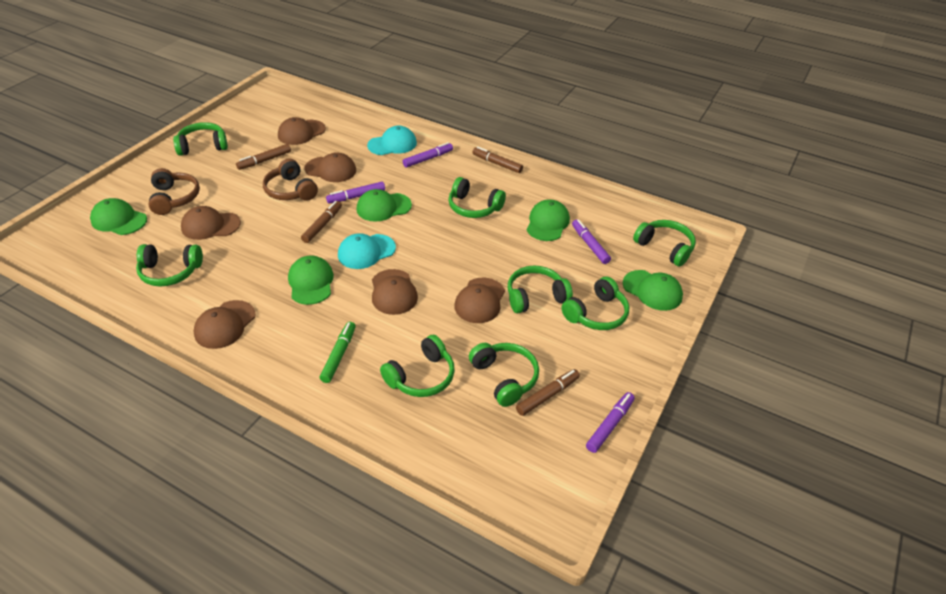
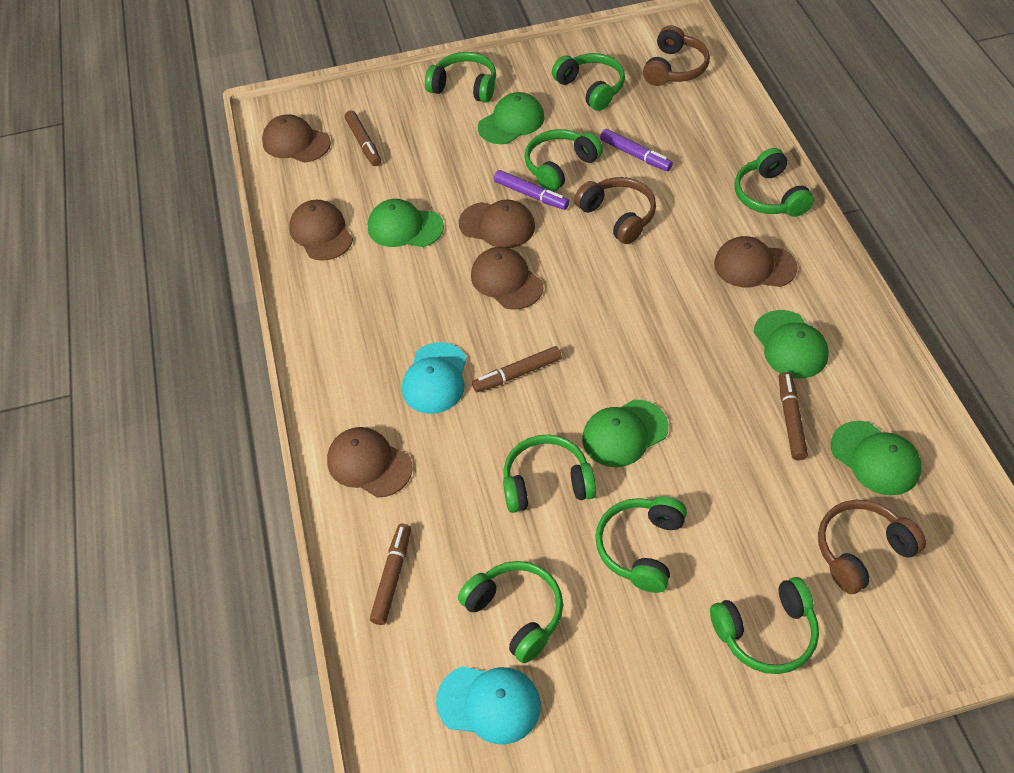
brown headphones: 2 -> 3
green marker: 1 -> 0
purple marker: 4 -> 2

